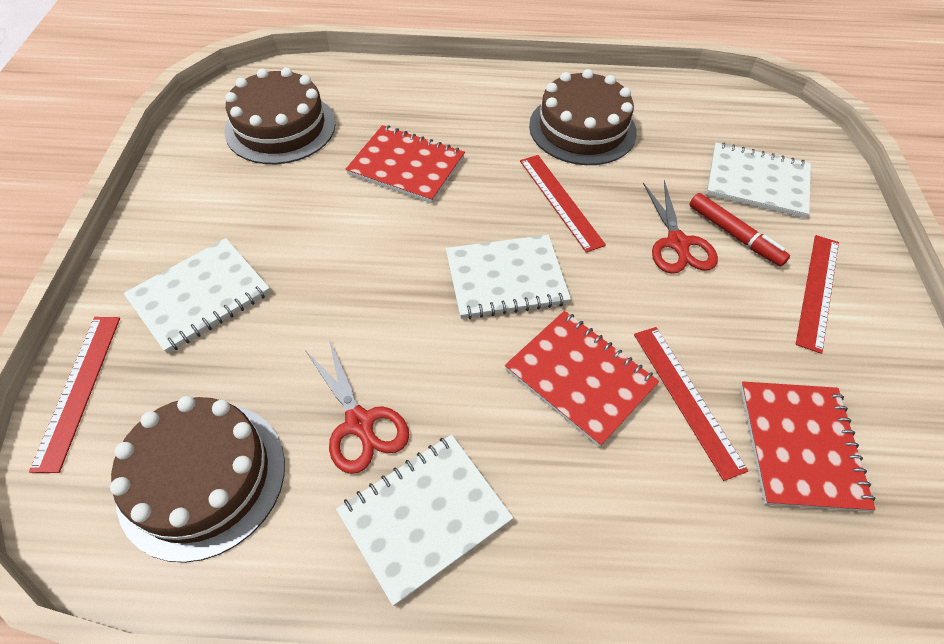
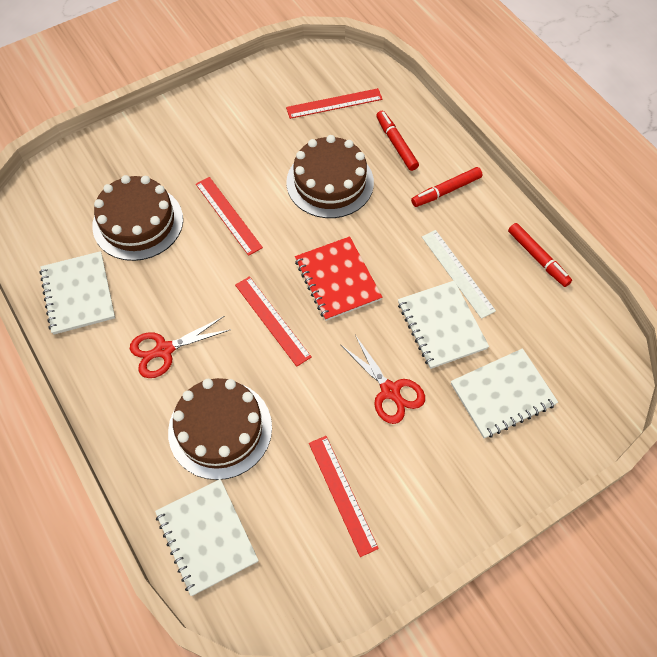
red marker: 1 -> 3
red notebook: 3 -> 1
white ruler: 0 -> 1

